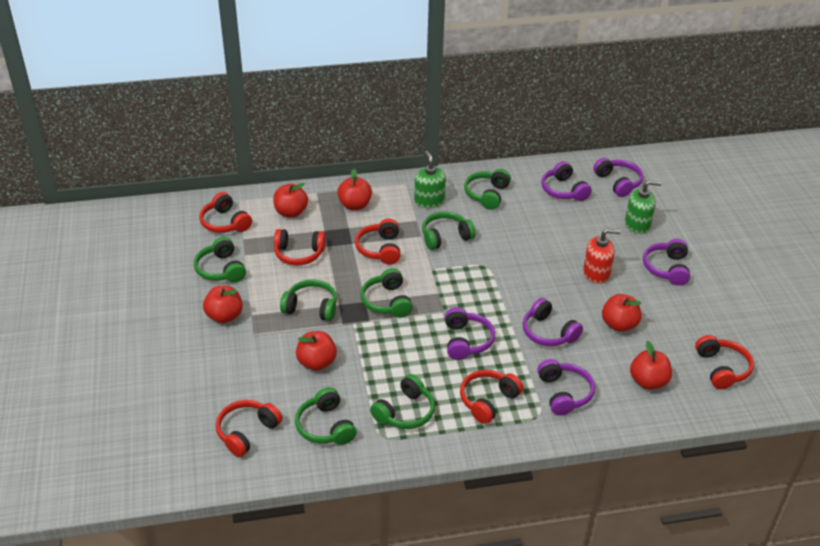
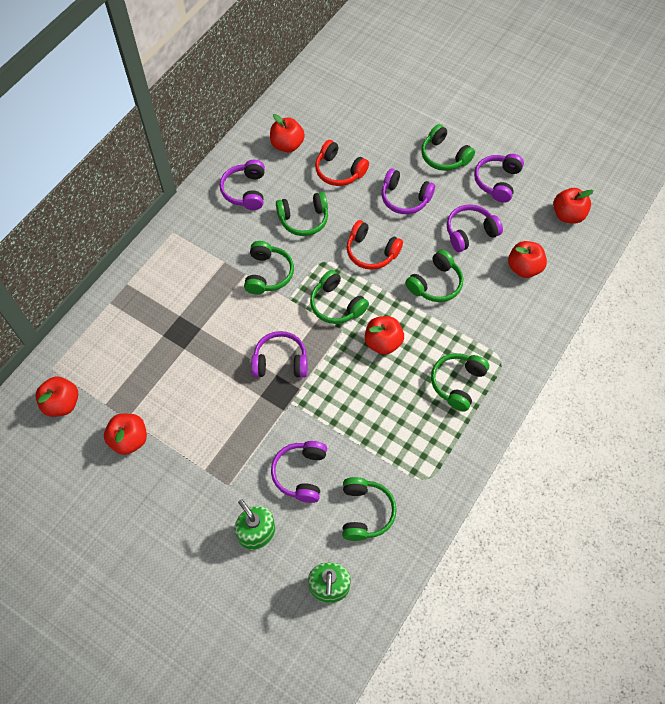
red headphones: 6 -> 2
red soap dispenser: 1 -> 0

